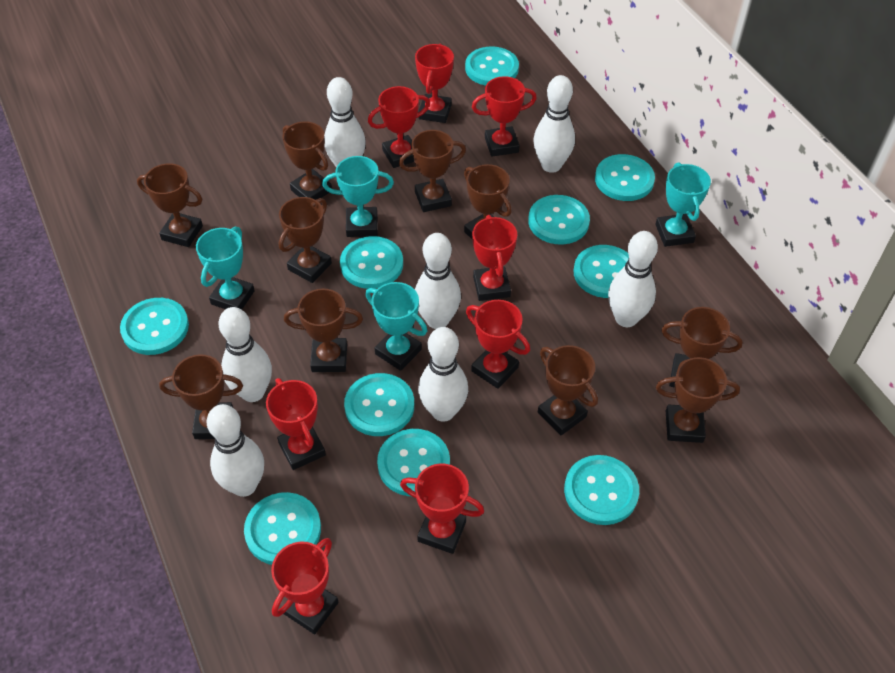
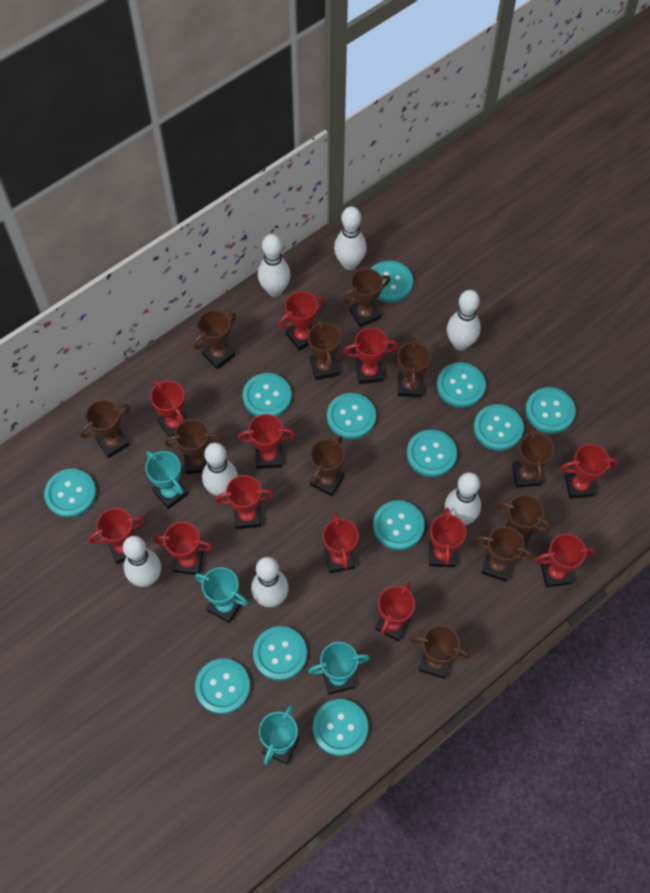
brown trophy: 10 -> 11
red trophy: 8 -> 12
turquoise button: 10 -> 12

